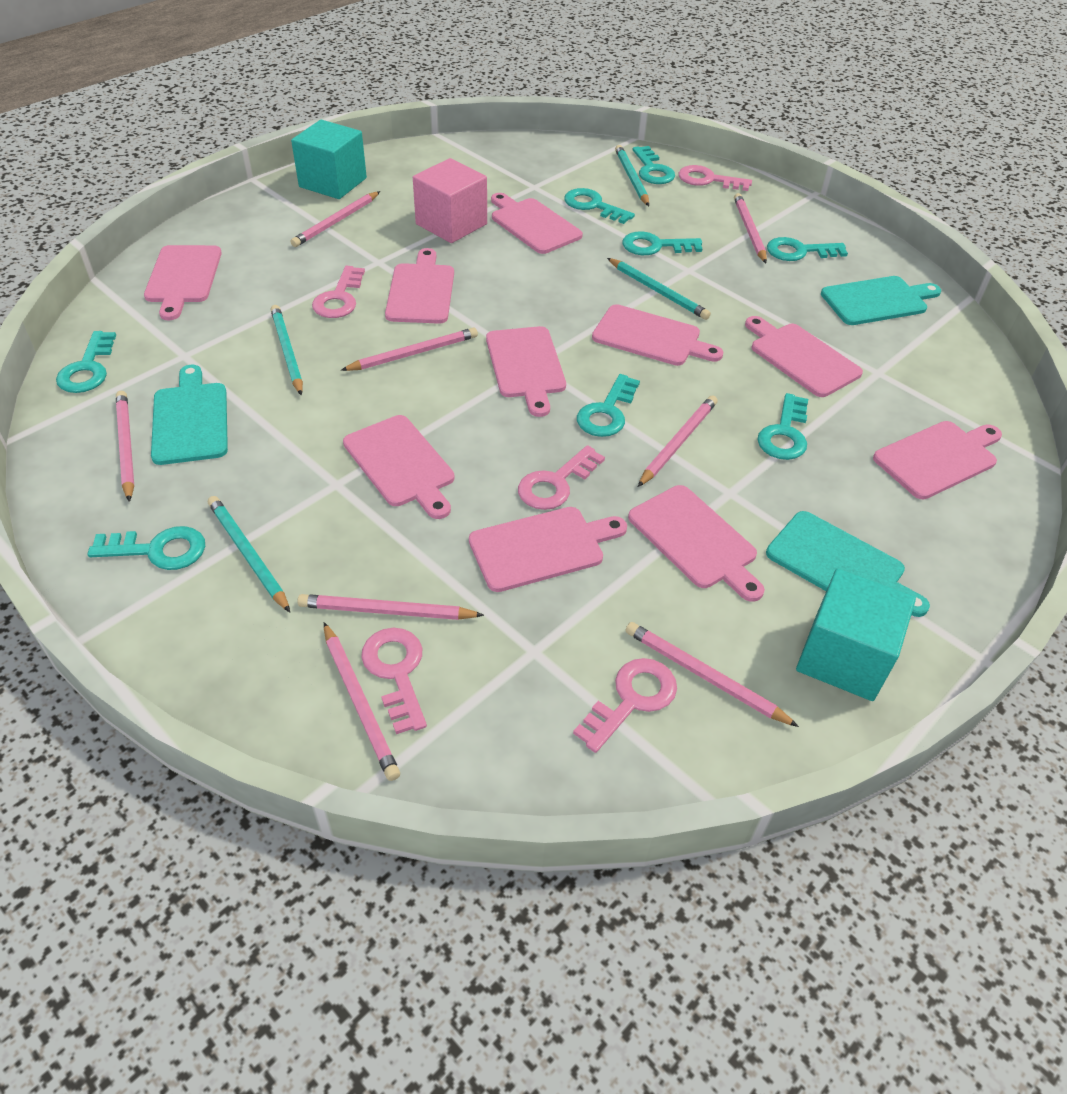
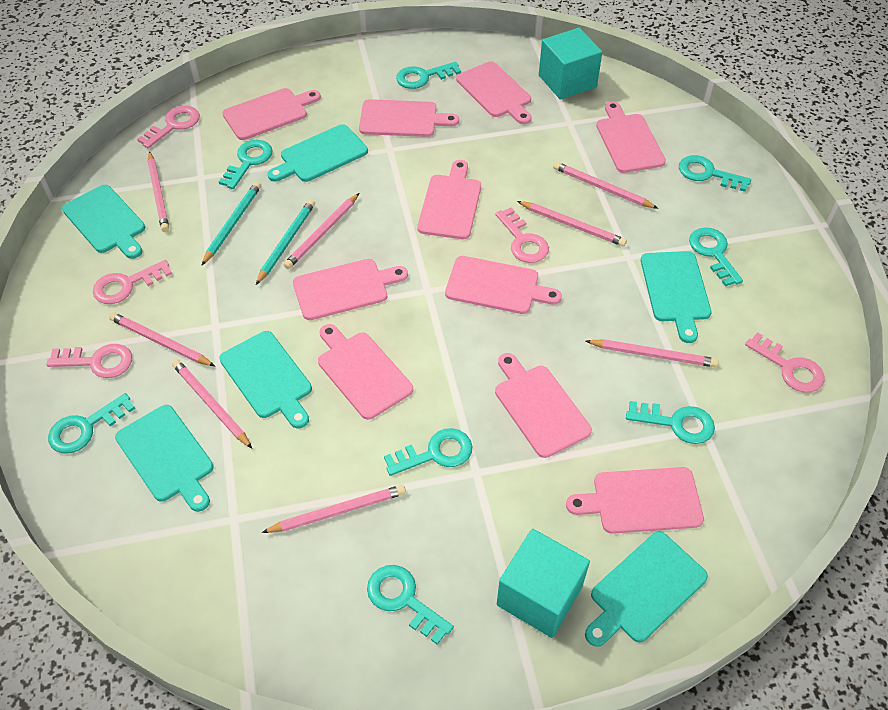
pink cube: 1 -> 0
turquoise cutting board: 3 -> 6
turquoise pencil: 4 -> 2

